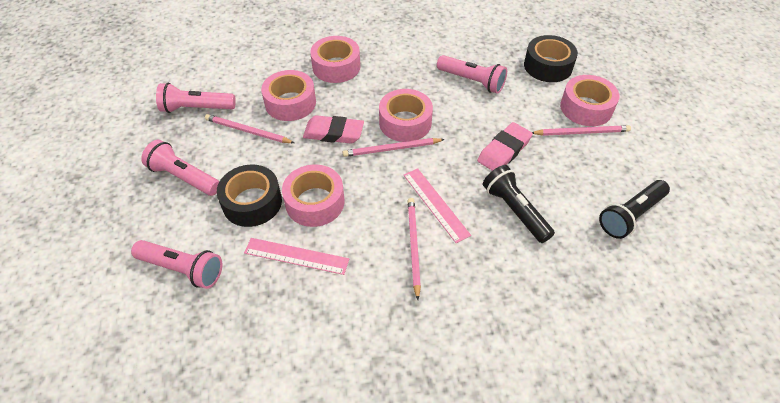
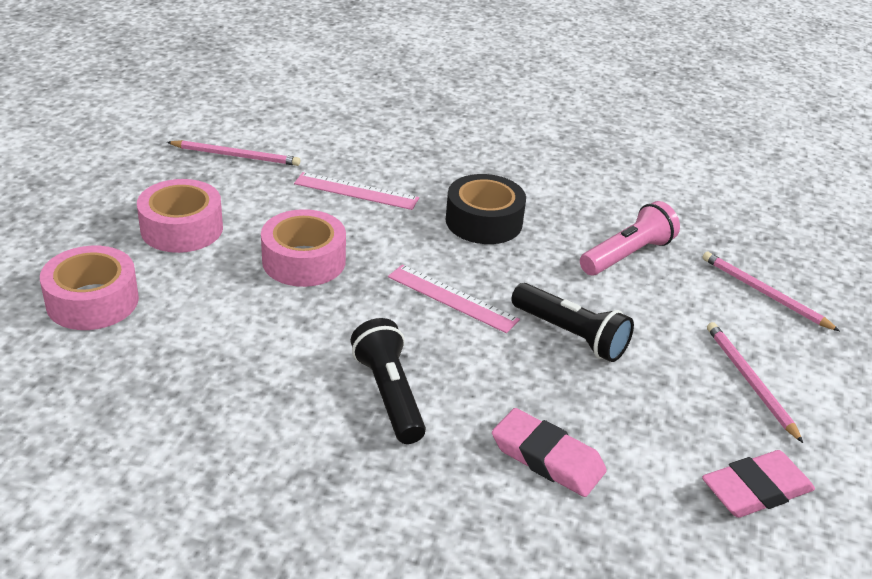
black tape: 2 -> 1
pink flashlight: 4 -> 1
pink pencil: 4 -> 3
pink tape: 5 -> 3

